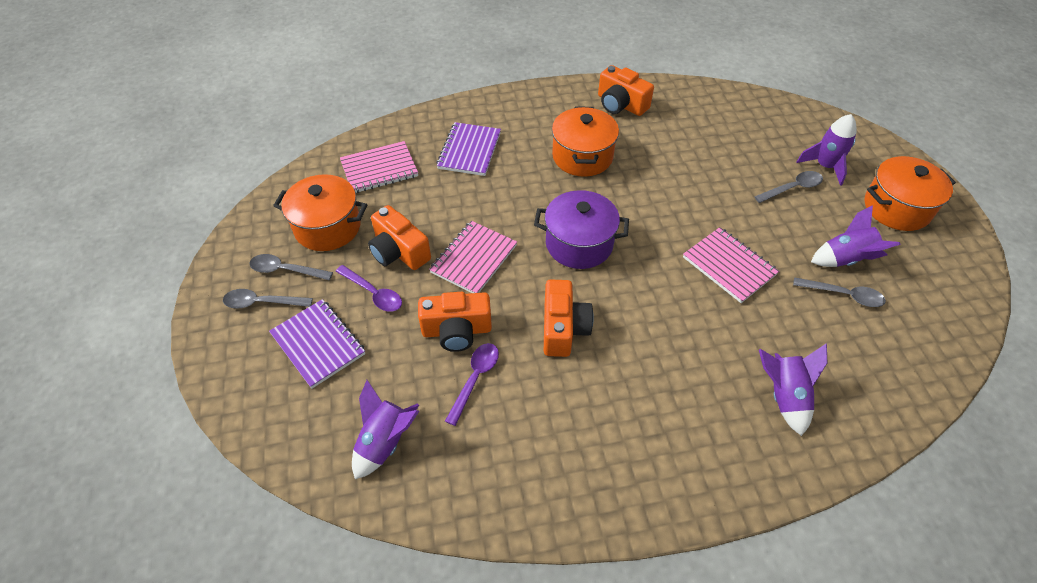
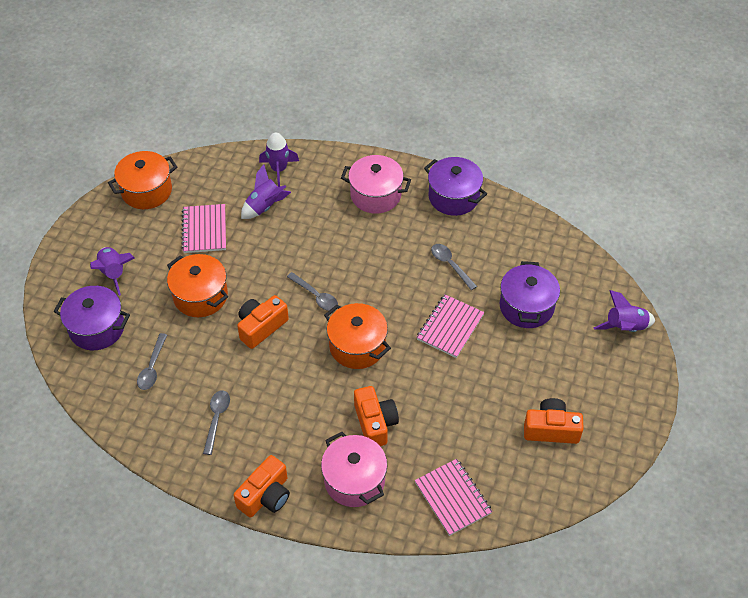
pink pot: 0 -> 2
purple notebook: 2 -> 0
purple pot: 1 -> 3
purple spoon: 2 -> 0

